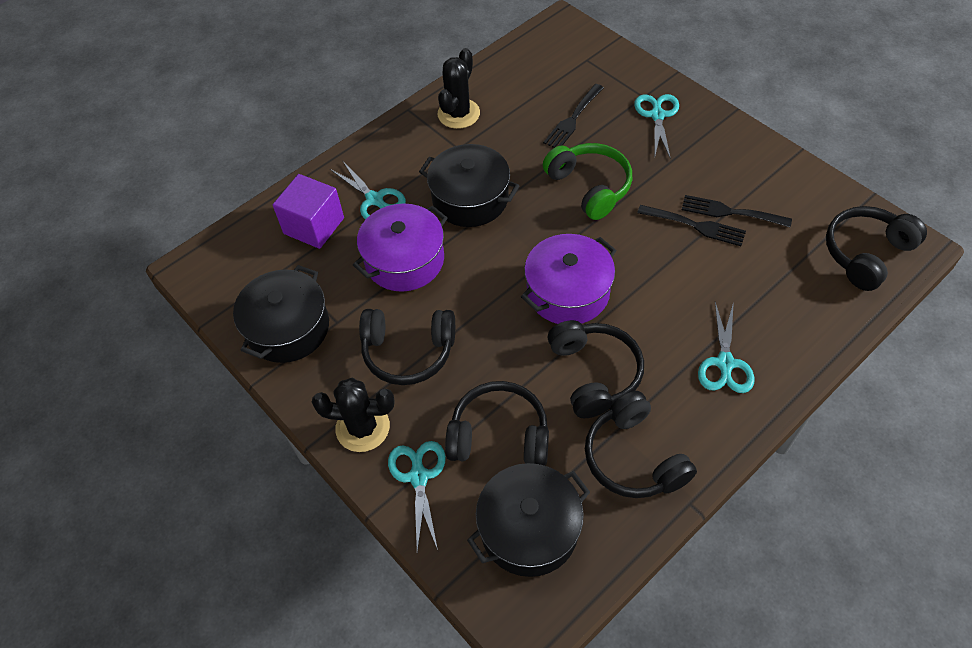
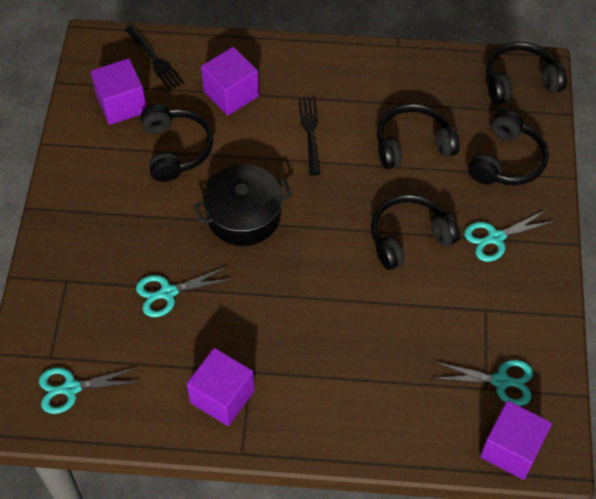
black cactus: 2 -> 0
black fork: 3 -> 2
black pot: 3 -> 1
green headphones: 1 -> 0
purple cube: 1 -> 4
purple pot: 2 -> 0

